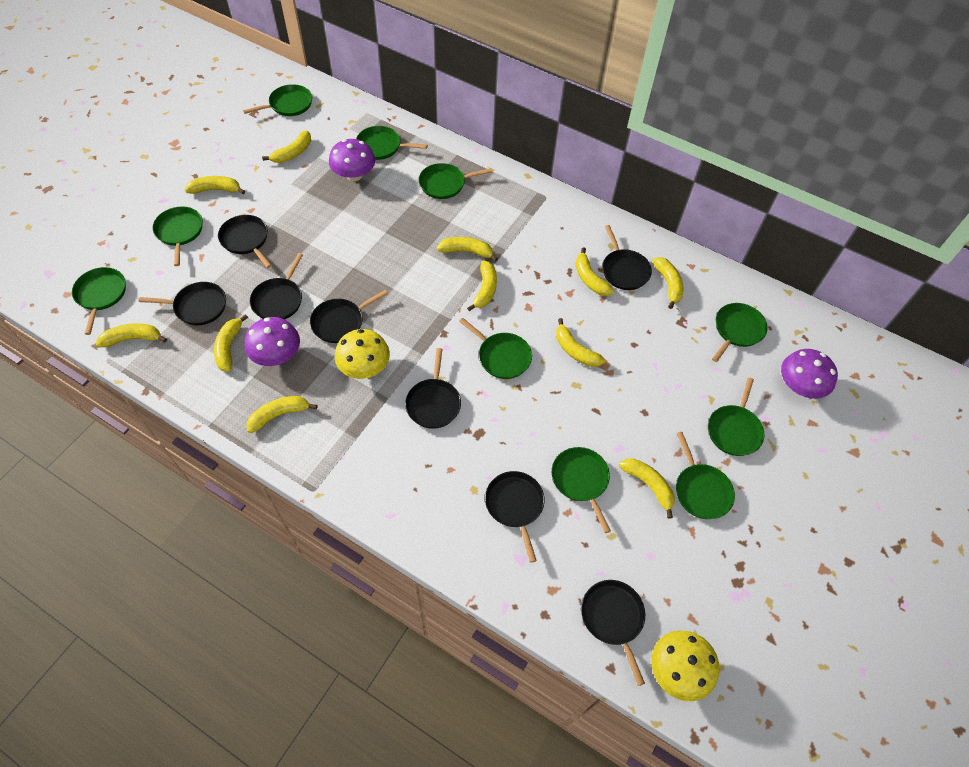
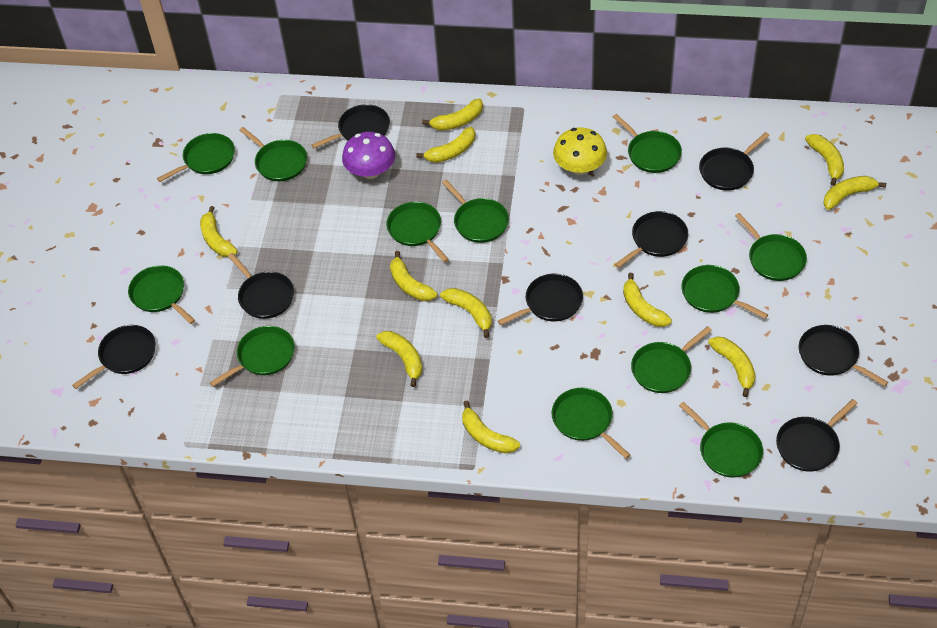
green pan: 10 -> 12
purple mushroom: 3 -> 1
yellow mushroom: 2 -> 1

